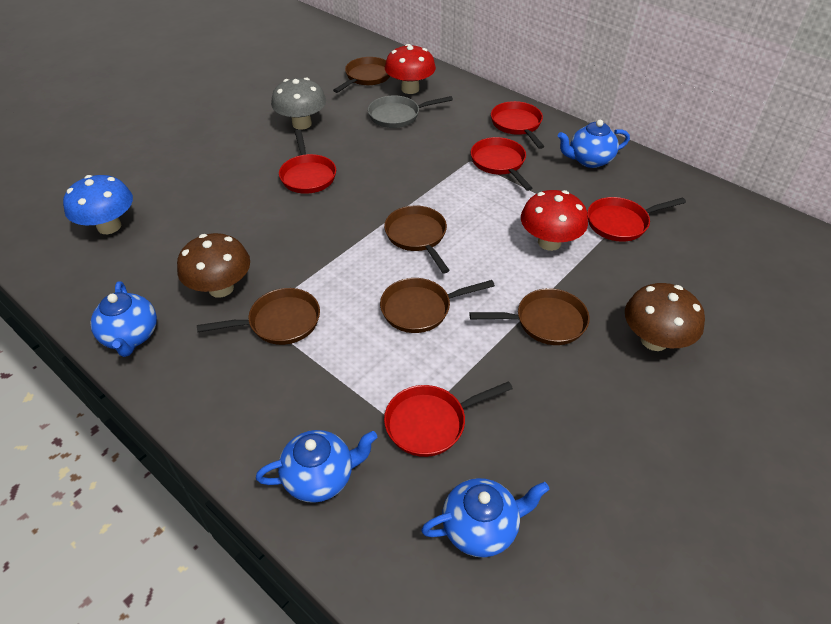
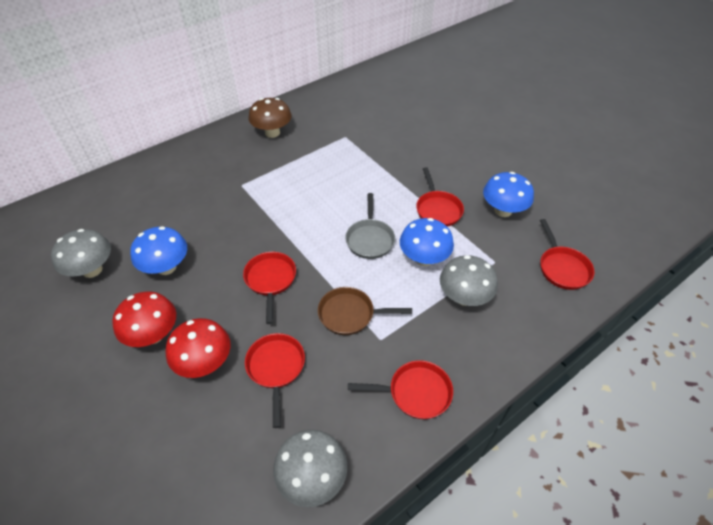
blue mushroom: 1 -> 3
blue teapot: 4 -> 0
brown mushroom: 2 -> 1
brown pan: 5 -> 1
grey mushroom: 1 -> 3

